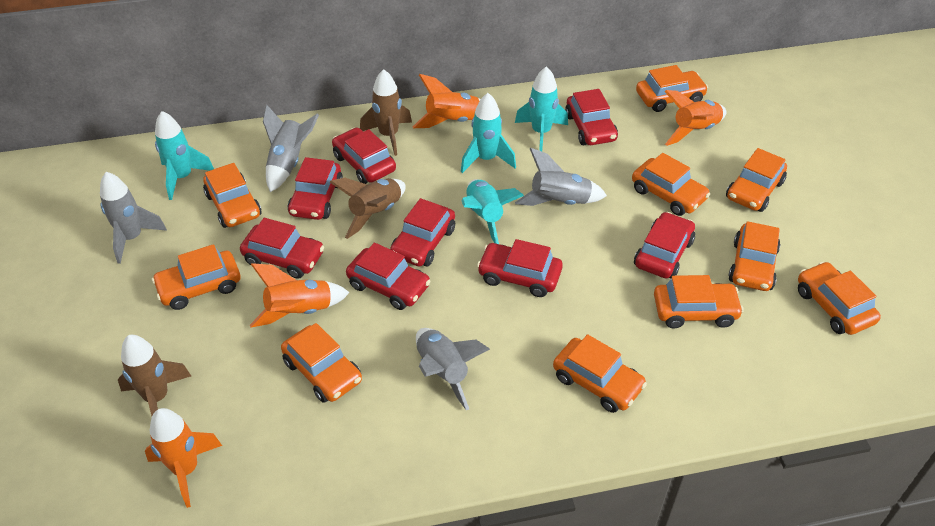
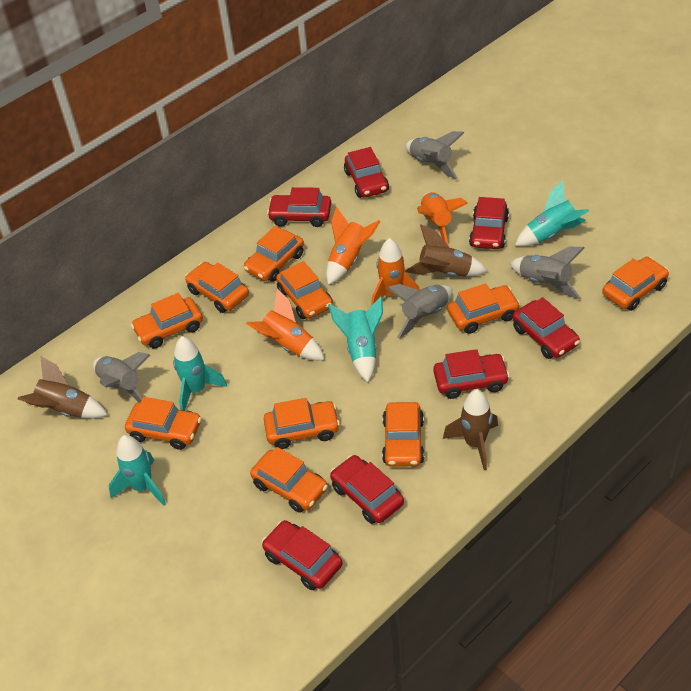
red car: 8 -> 7

